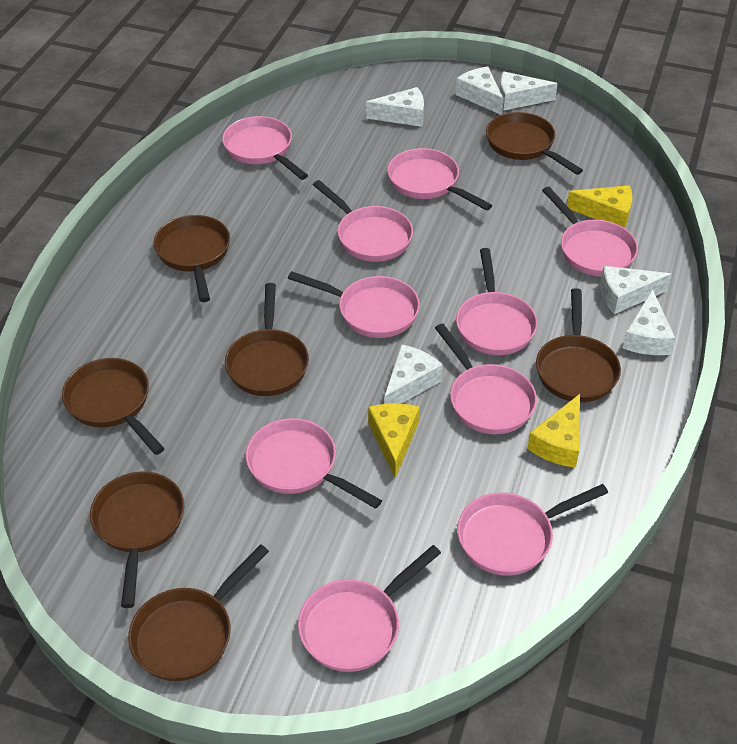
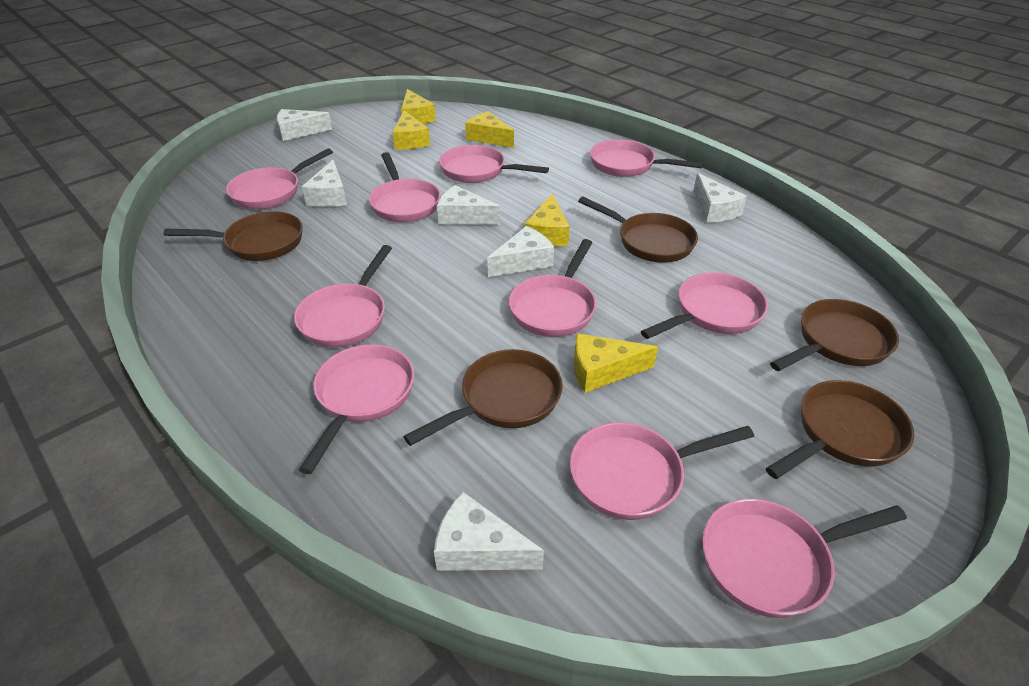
brown pan: 7 -> 5
yellow cheese: 3 -> 5

